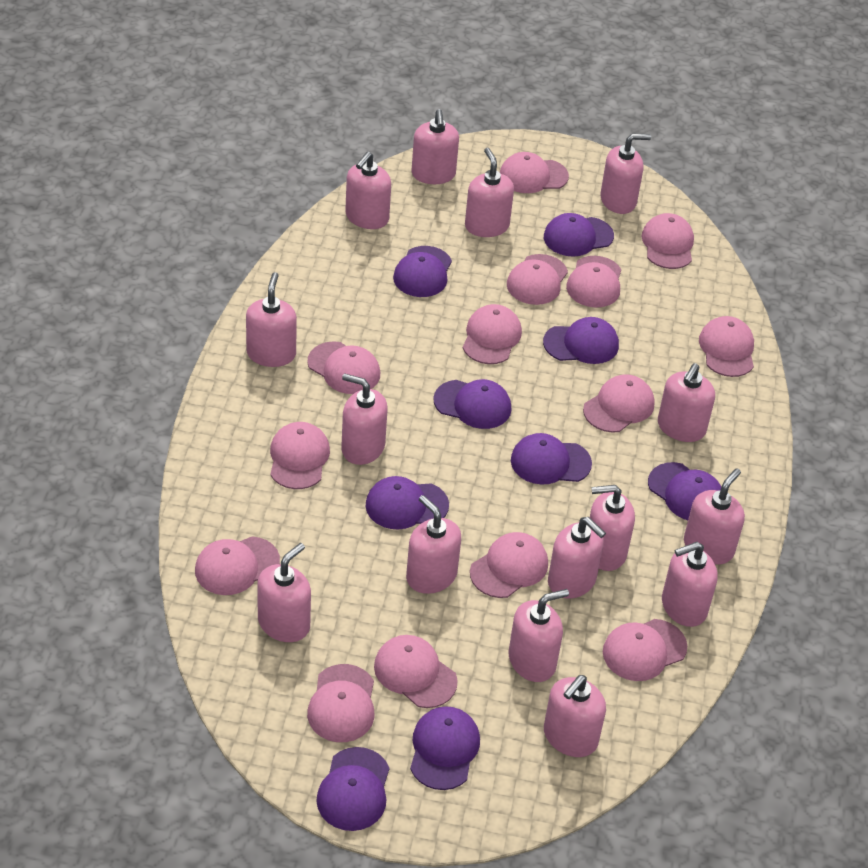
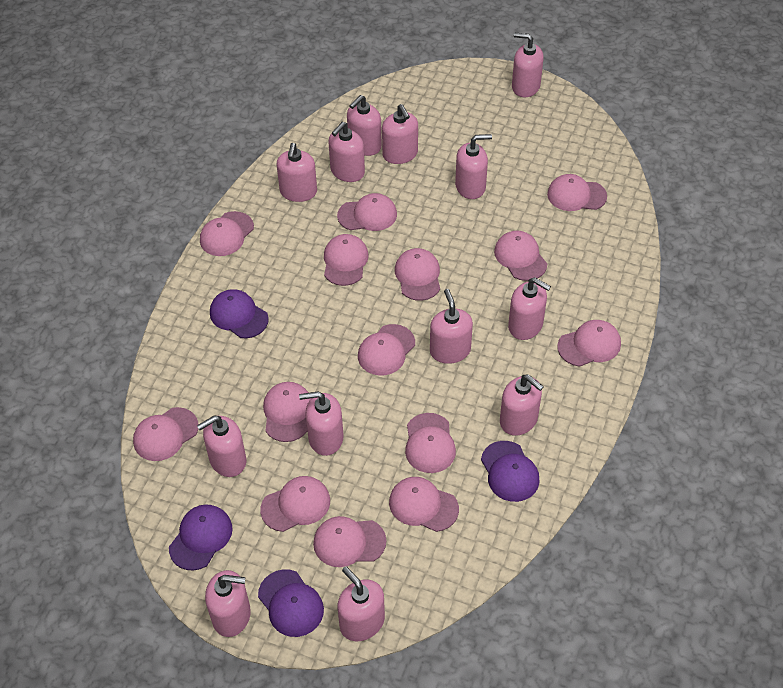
pink soap dispenser: 15 -> 13
purple cap: 9 -> 4

